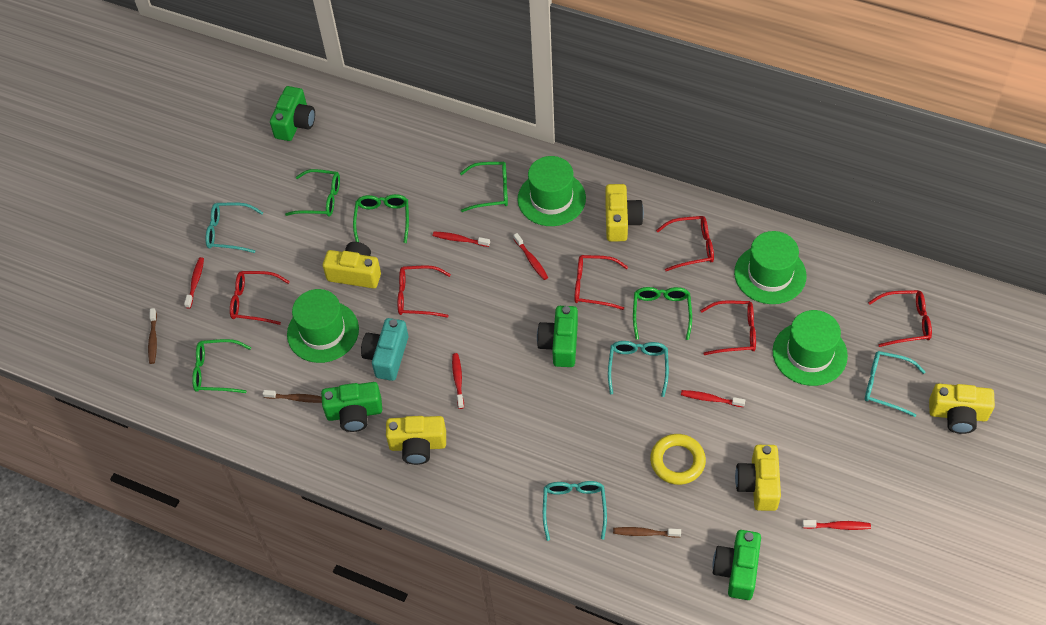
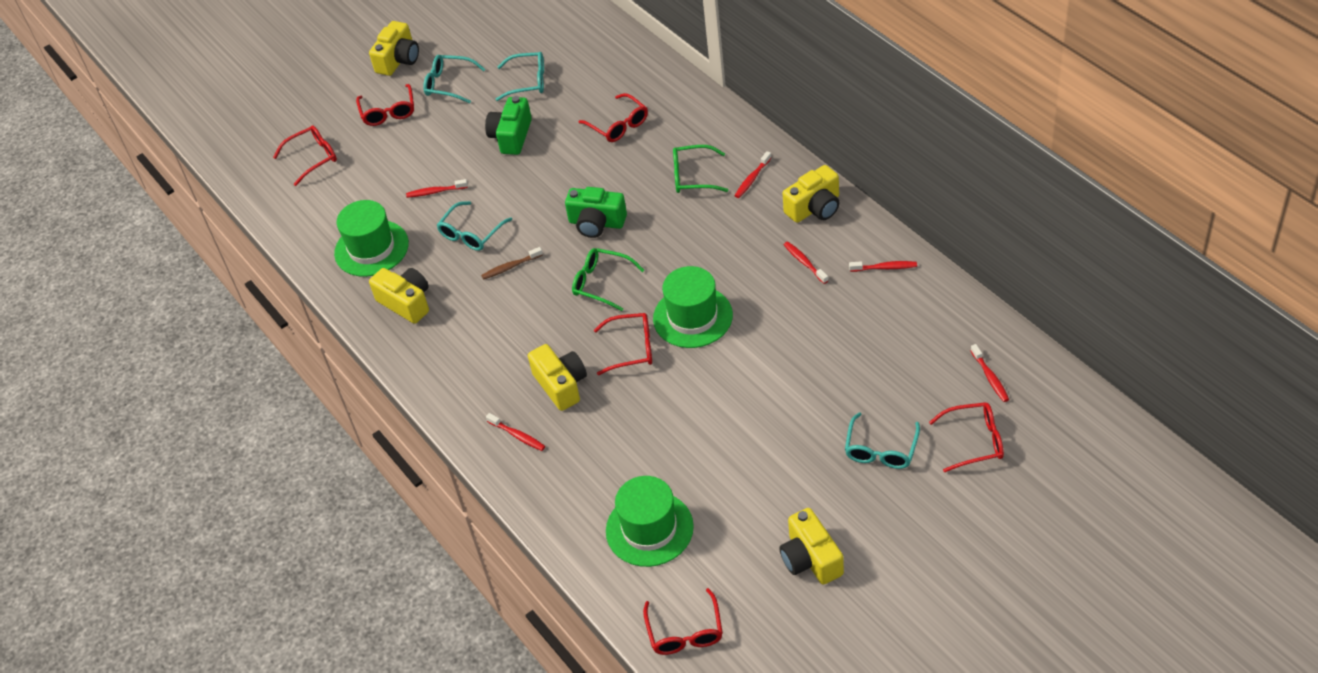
brown toothbrush: 3 -> 1
green camera: 4 -> 2
green glasses: 5 -> 2
green hat: 4 -> 3
turquoise camera: 1 -> 0
yellow ring: 1 -> 0

